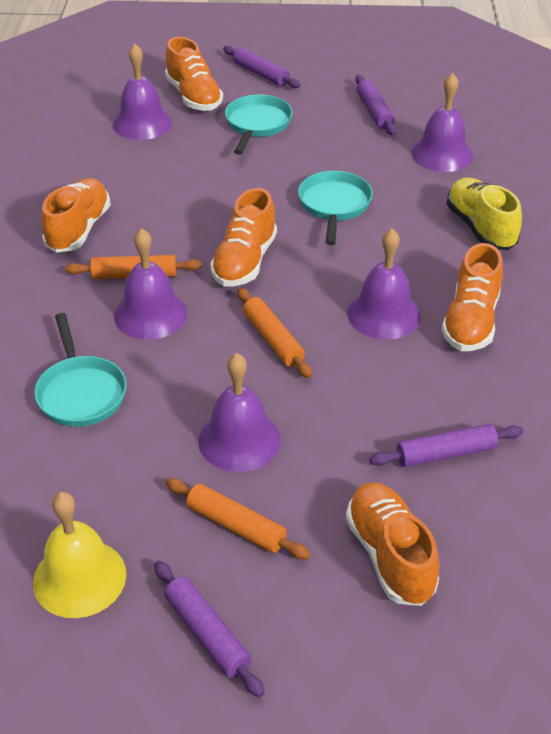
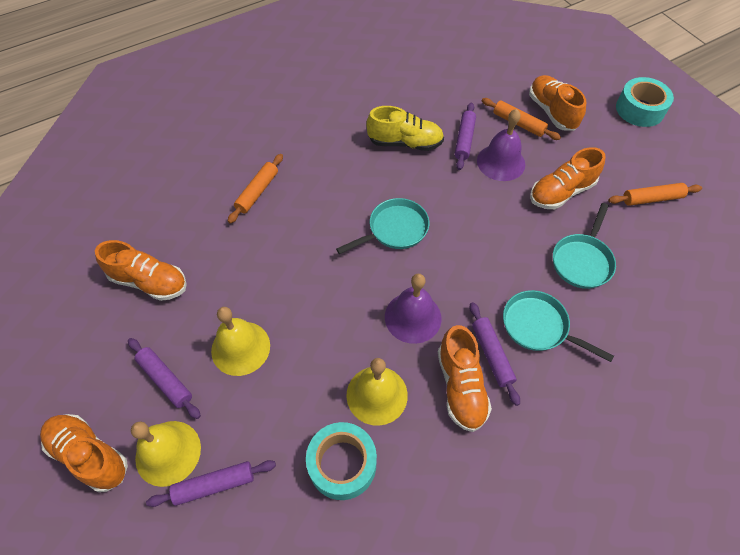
purple bell: 5 -> 2
turquoise tape: 0 -> 2
yellow bell: 1 -> 3

